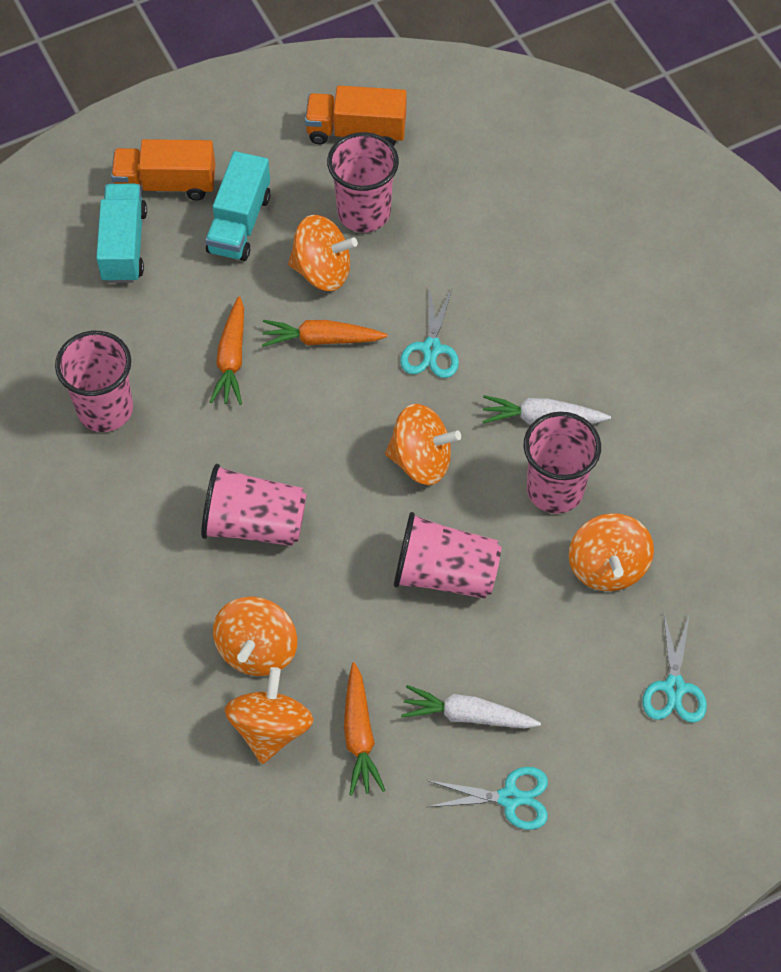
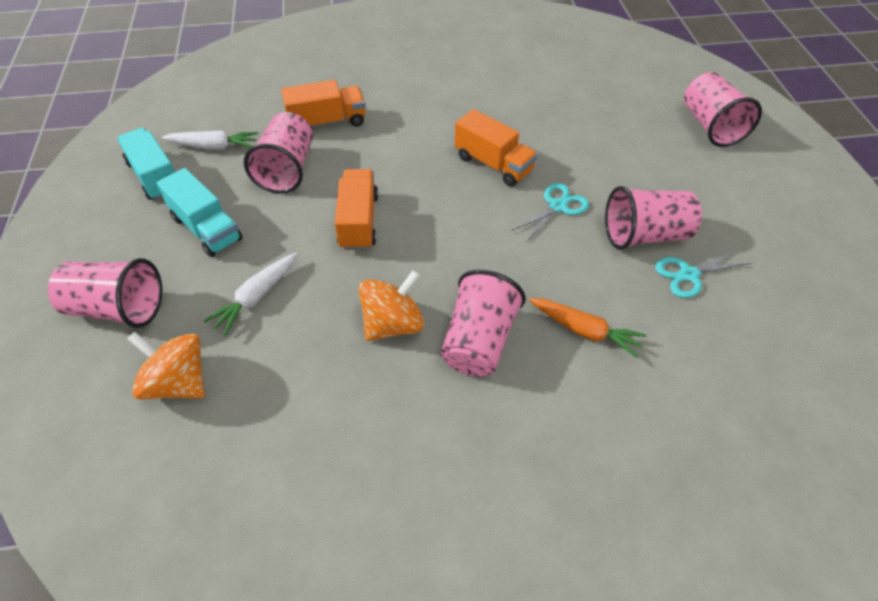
orange carrot: 3 -> 1
orange spinning top: 5 -> 2
orange truck: 2 -> 3
turquoise scissors: 3 -> 2

